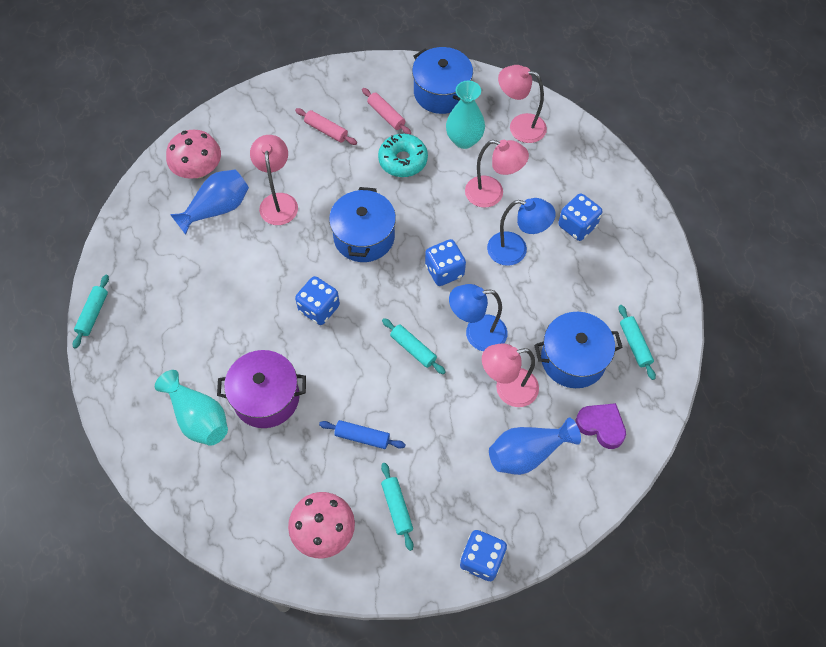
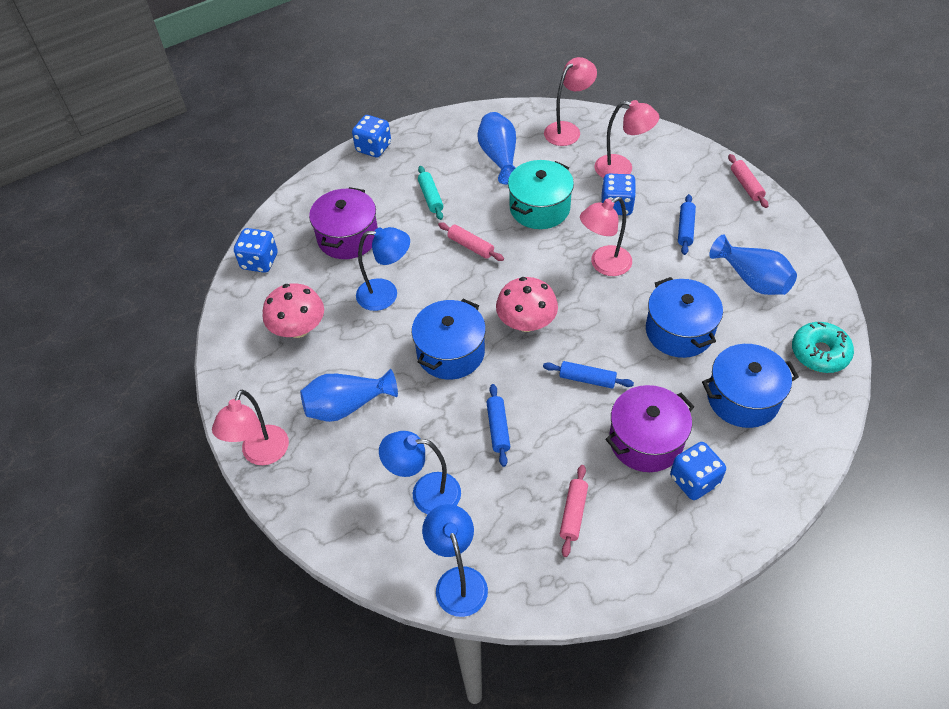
blue lamp: 2 -> 3
blue rolling pin: 1 -> 3
blue vase: 2 -> 3
pink rolling pin: 2 -> 3
purple heart: 1 -> 0
purple pot: 1 -> 2
turquoise pot: 0 -> 1
turquoise rolling pin: 4 -> 1
turquoise vase: 2 -> 0

